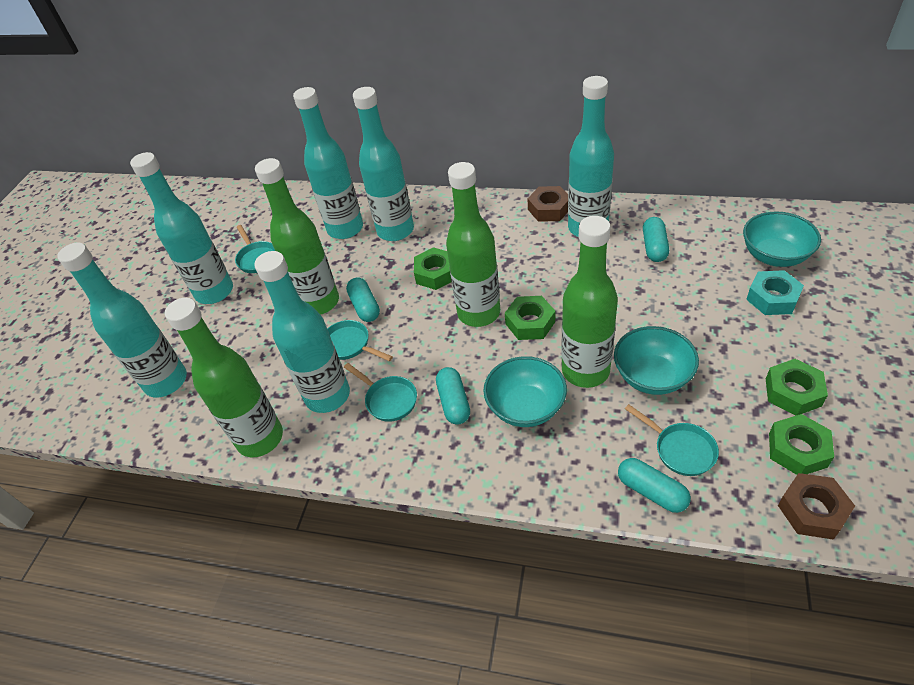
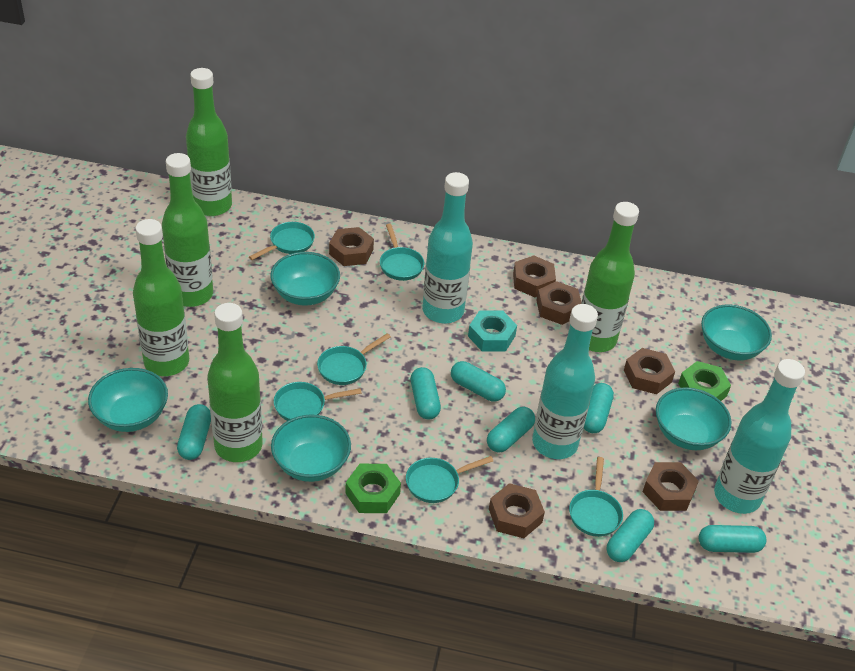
brown nut: 2 -> 6
green bottle: 4 -> 5
green nut: 4 -> 2
turquoise bottle: 6 -> 3
turquoise bowl: 3 -> 5
turquoise capsule: 4 -> 7
turquoise pan: 4 -> 6

